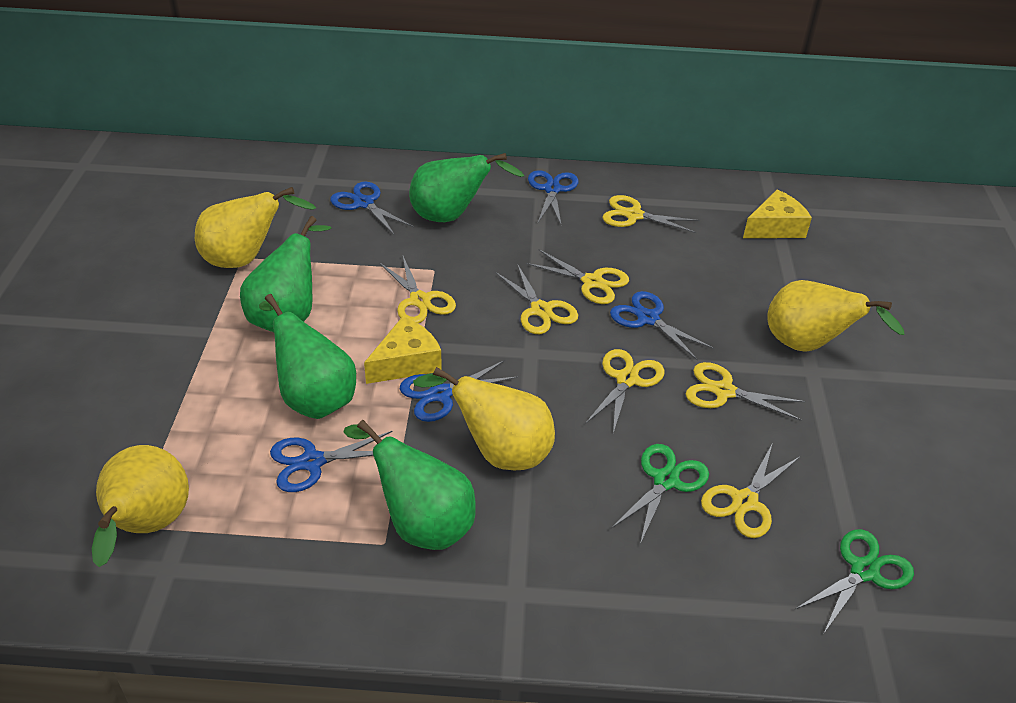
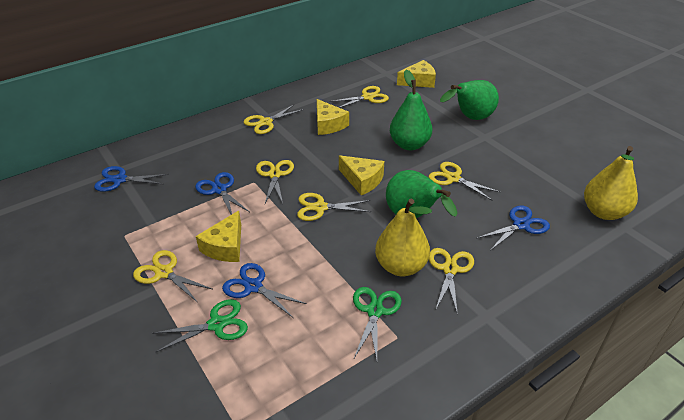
blue scissors: 5 -> 4
green pear: 4 -> 3
yellow cheese: 2 -> 4
yellow pear: 4 -> 2

